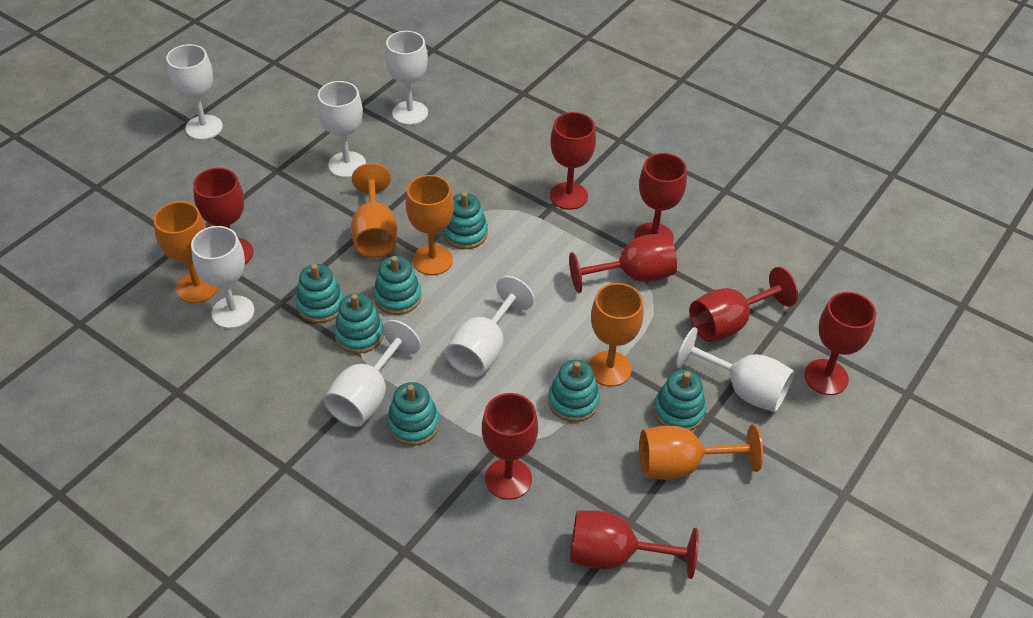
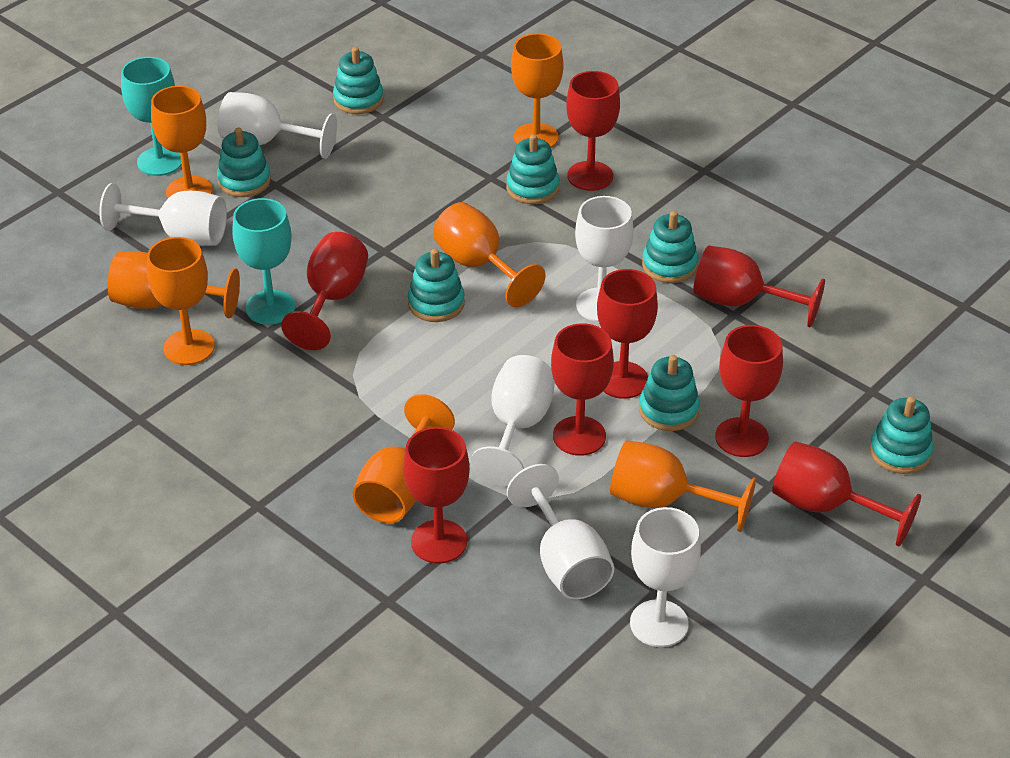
orange goblet: 5 -> 7
turquoise goblet: 0 -> 2
white goblet: 7 -> 6

